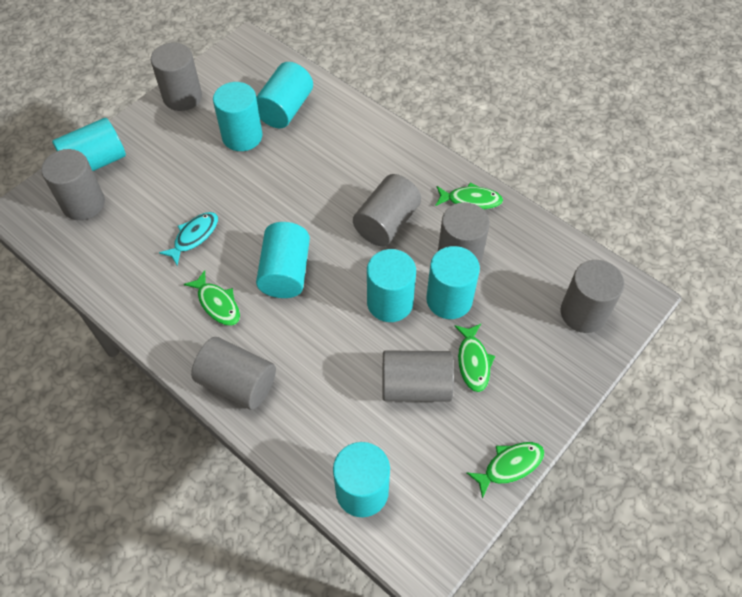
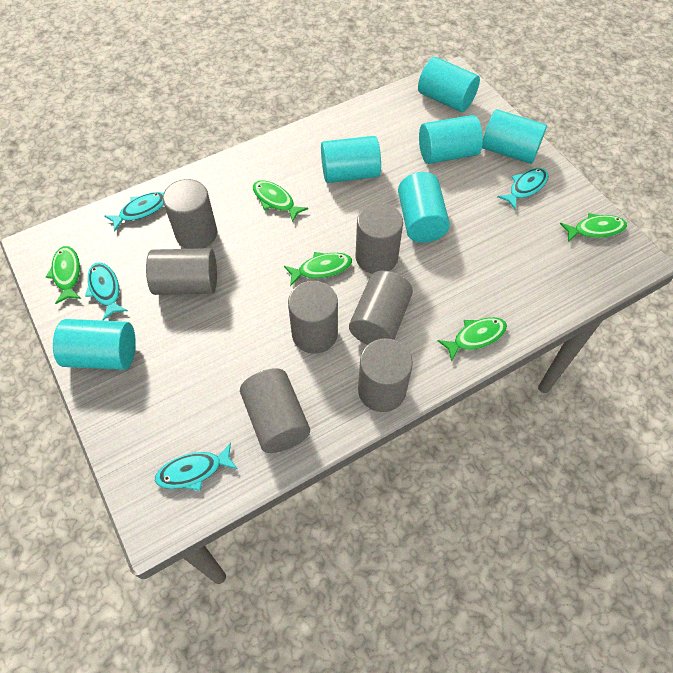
green fish: 4 -> 5
turquoise cylinder: 7 -> 6
turquoise fish: 1 -> 4

